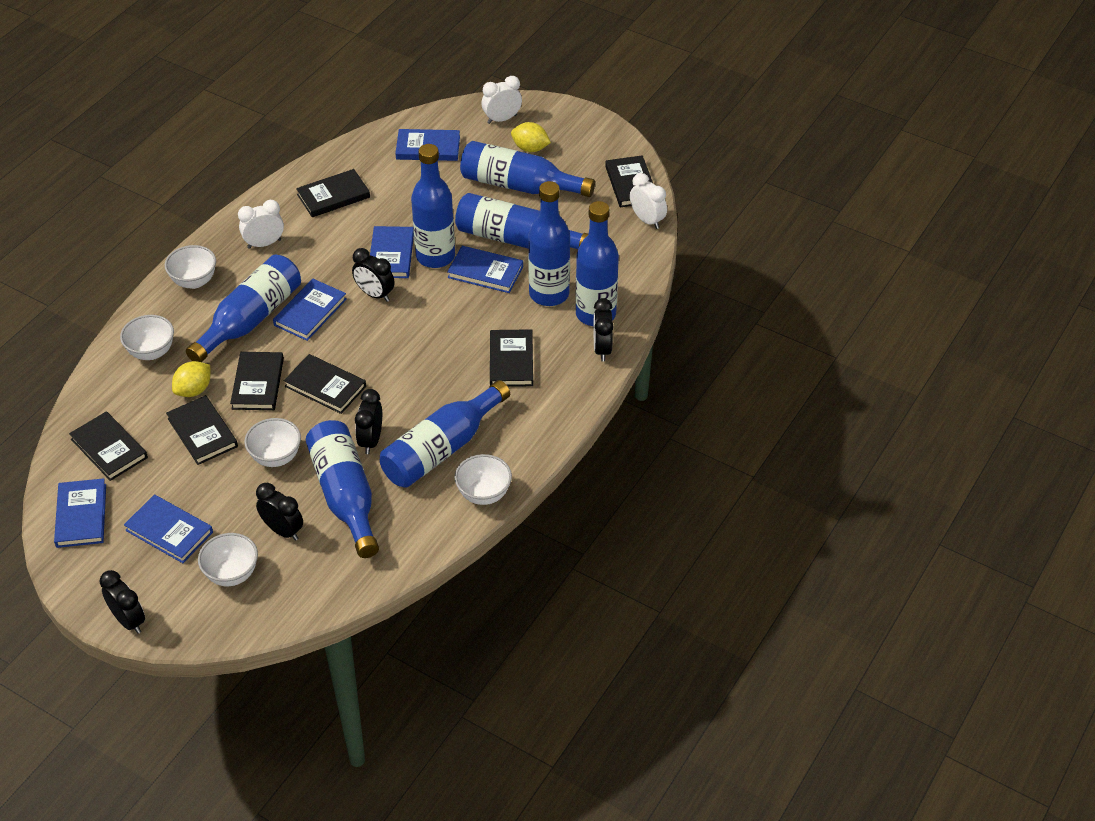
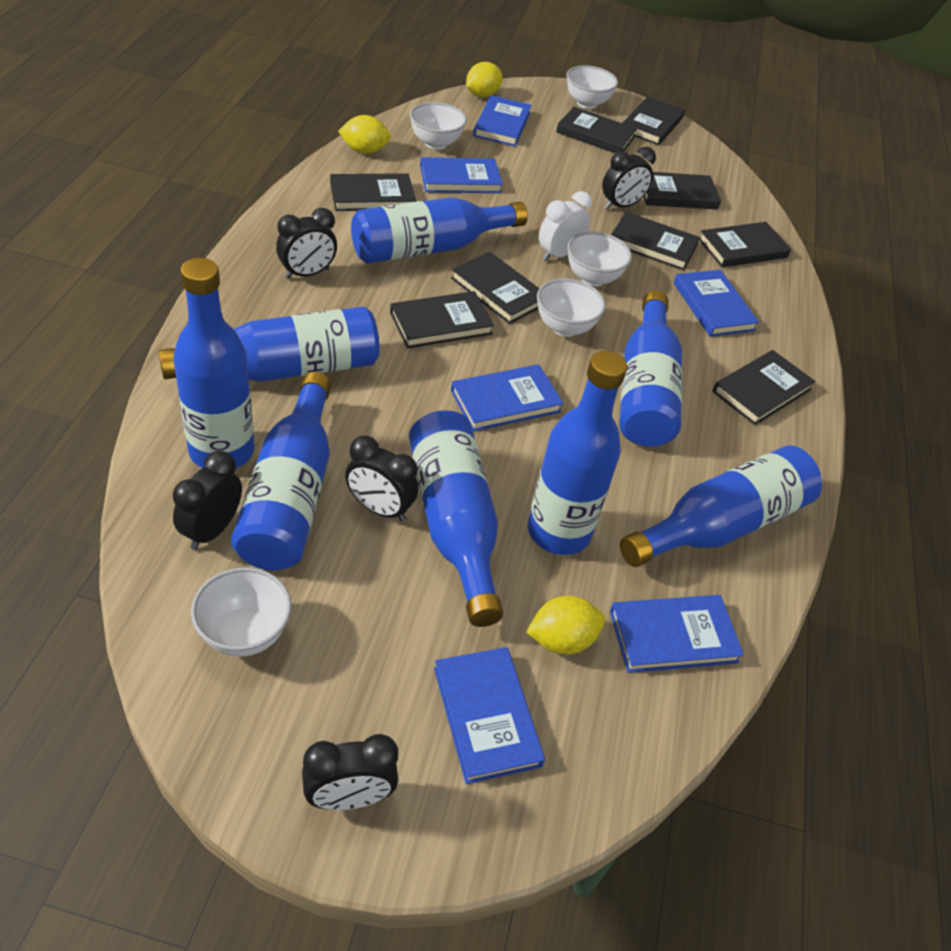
black book: 7 -> 9
white clock: 3 -> 1
yellow lemon: 2 -> 3

